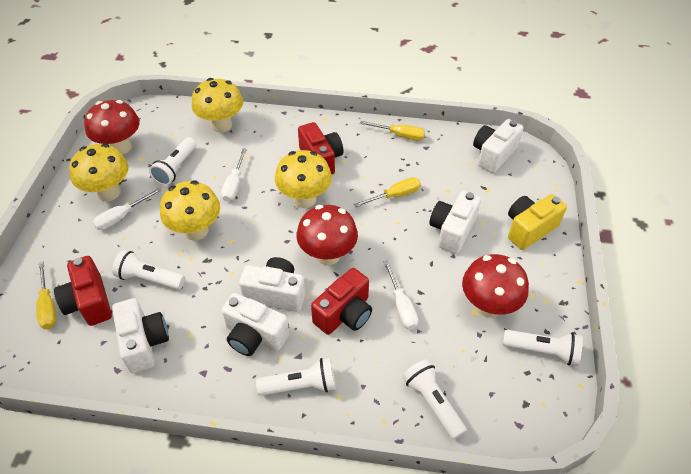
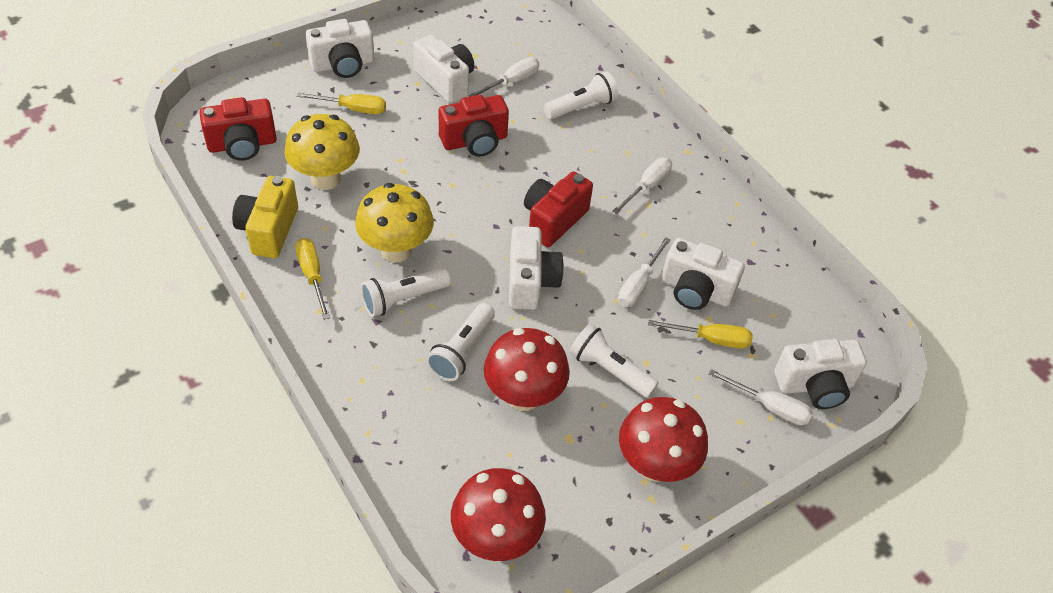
white flashlight: 5 -> 4
white screwdriver: 3 -> 4
yellow mushroom: 4 -> 2

